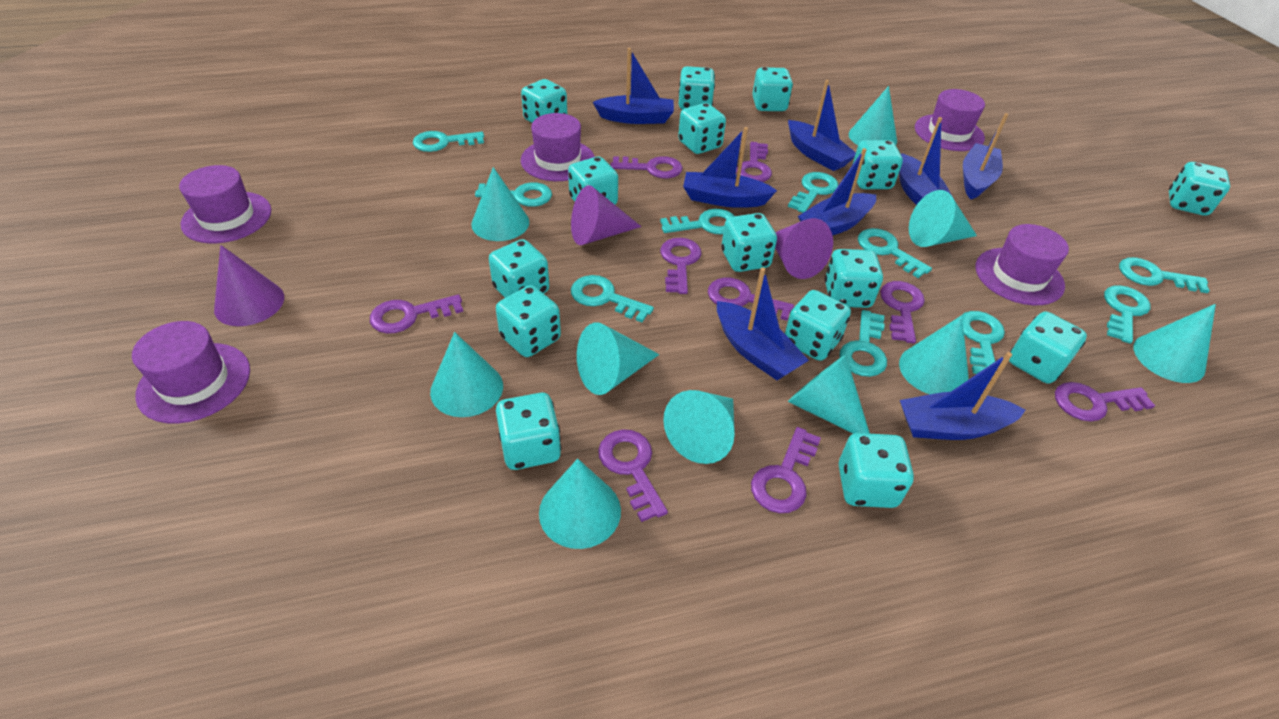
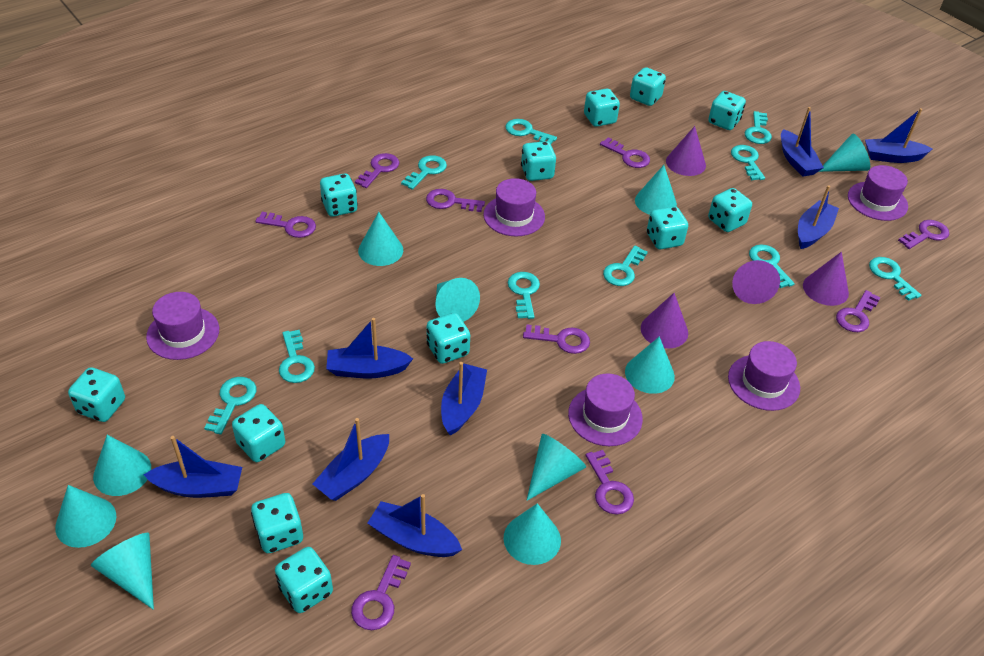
purple cone: 3 -> 4
turquoise dice: 15 -> 12

